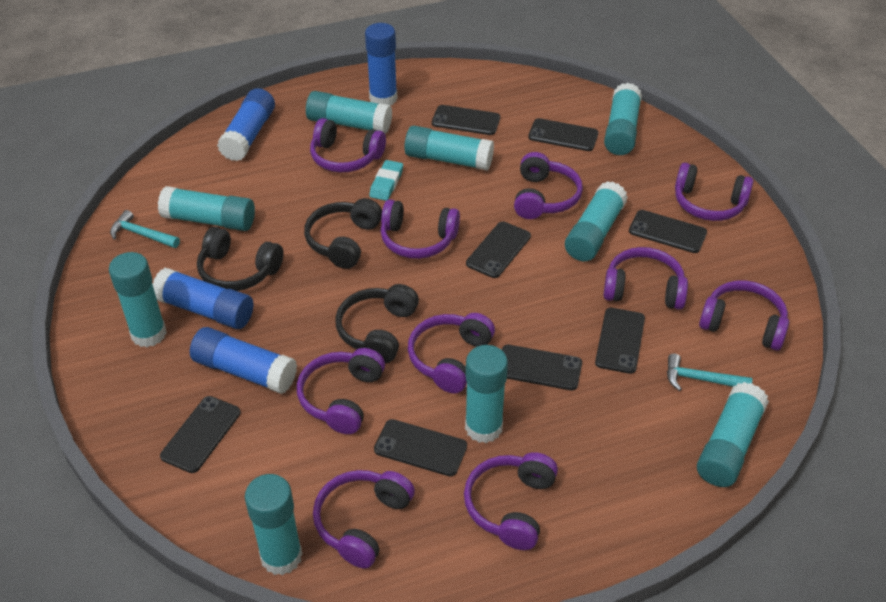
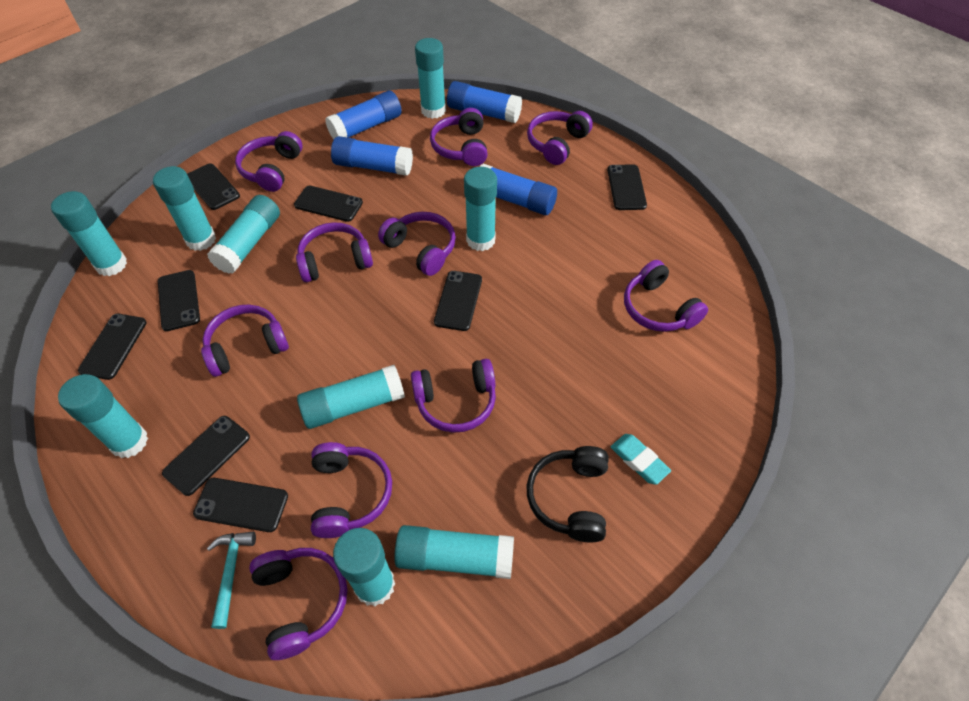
black headphones: 3 -> 1
turquoise hammer: 2 -> 1

